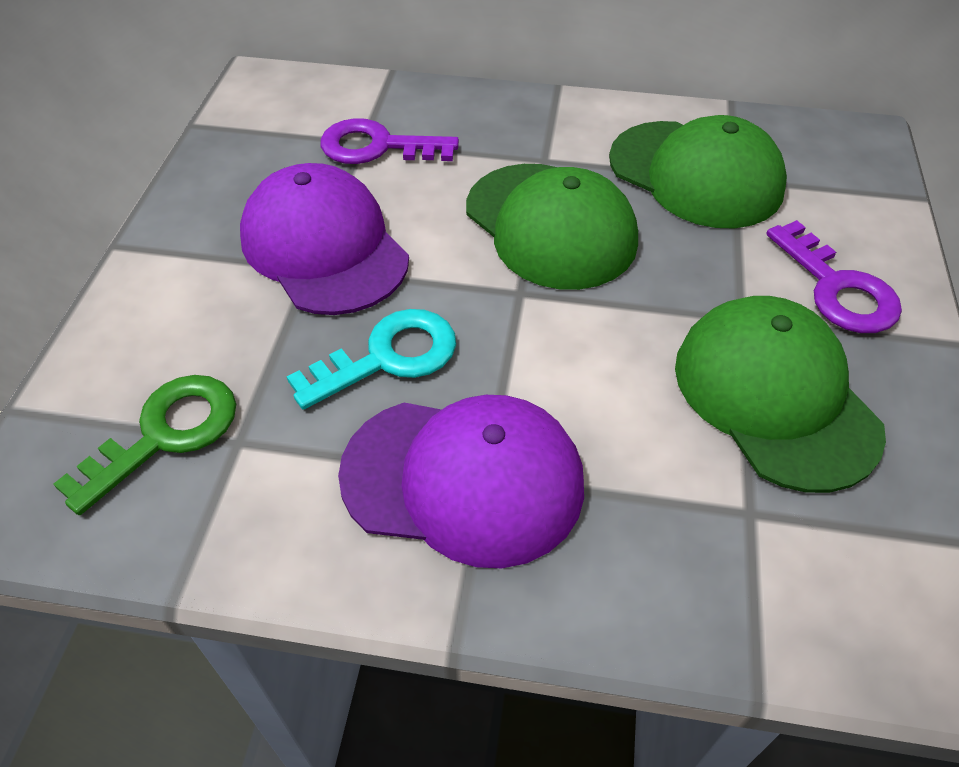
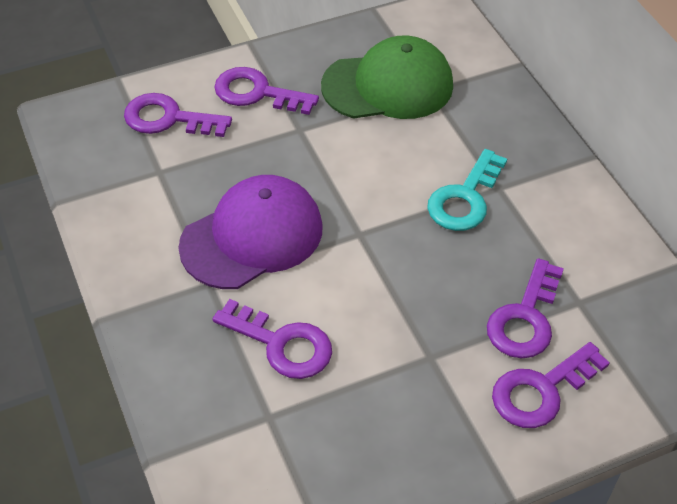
green cap: 3 -> 1
green key: 1 -> 0
purple cap: 2 -> 1
purple key: 2 -> 5

